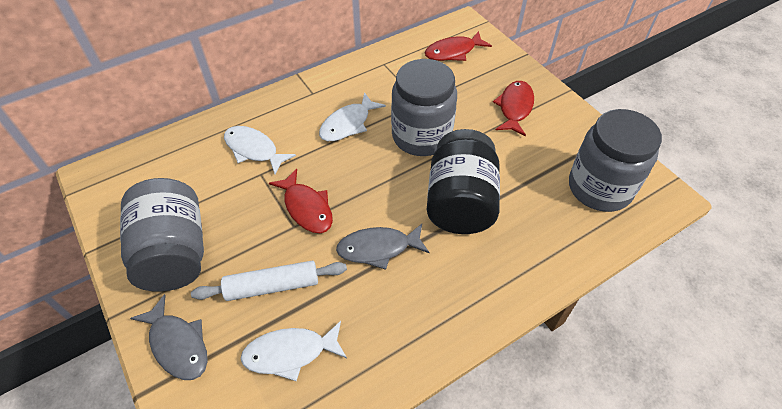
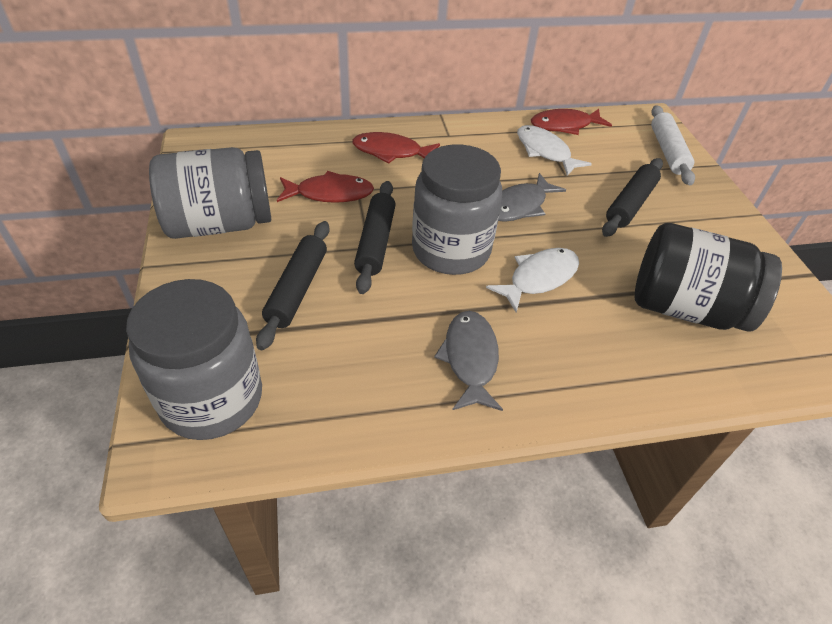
black rolling pin: 0 -> 3
white fish: 3 -> 2

